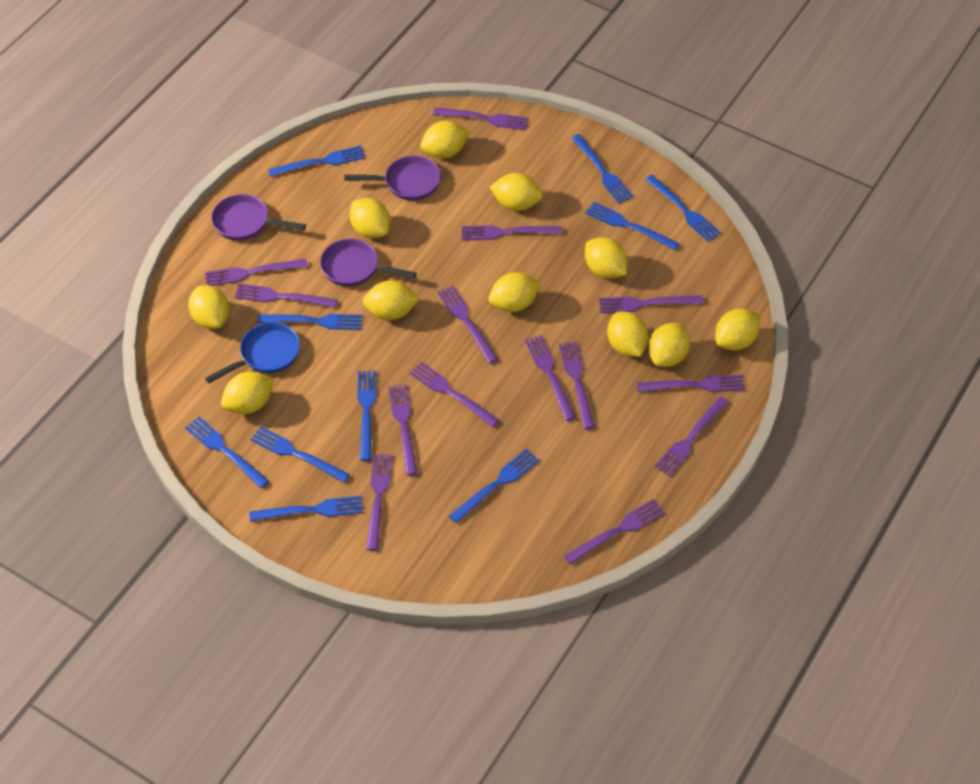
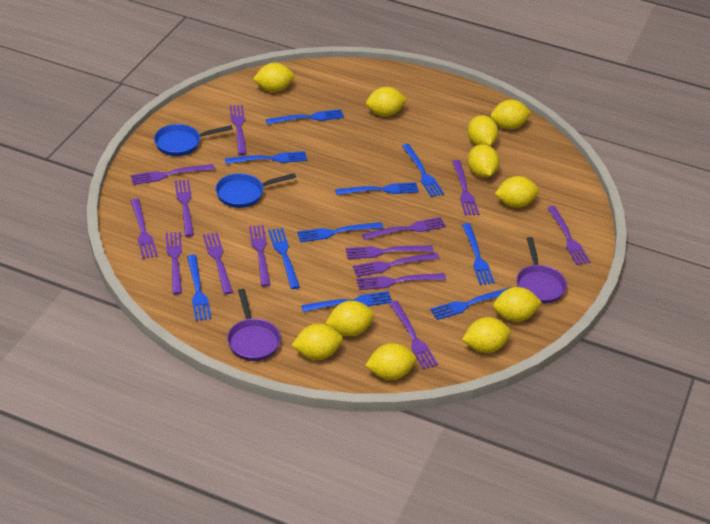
blue pan: 1 -> 2
purple pan: 3 -> 2

